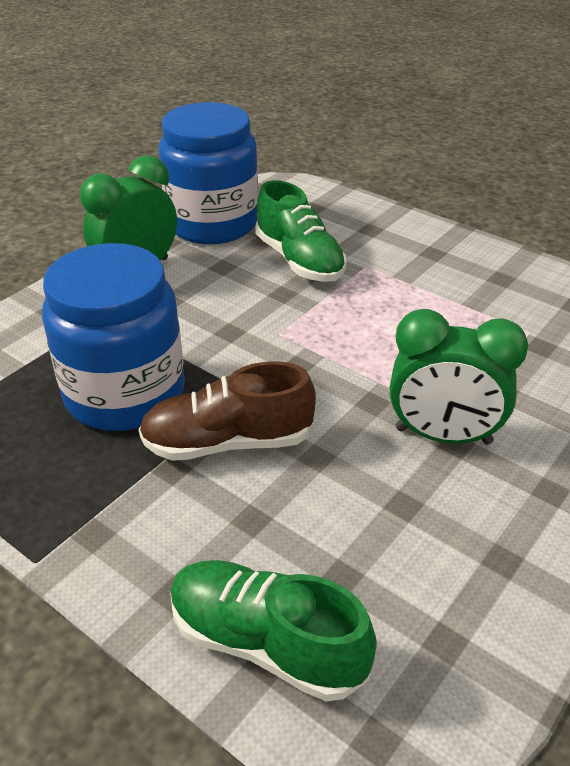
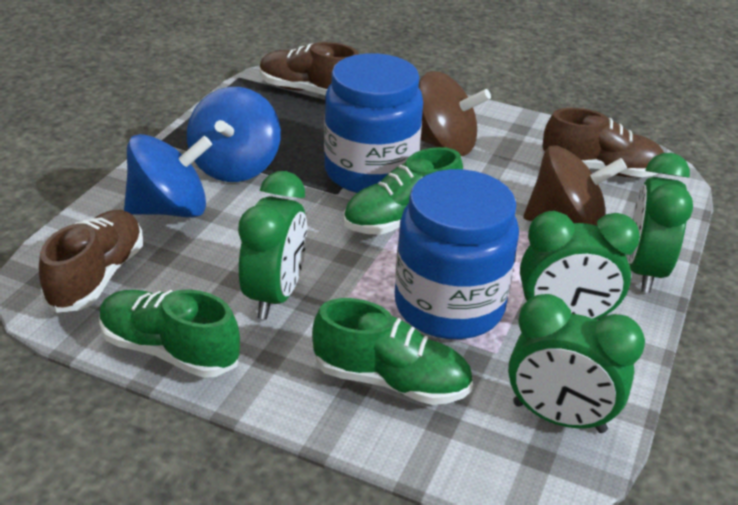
blue spinning top: 0 -> 2
brown shoe: 1 -> 3
brown spinning top: 0 -> 2
green clock: 2 -> 4
green shoe: 2 -> 3

